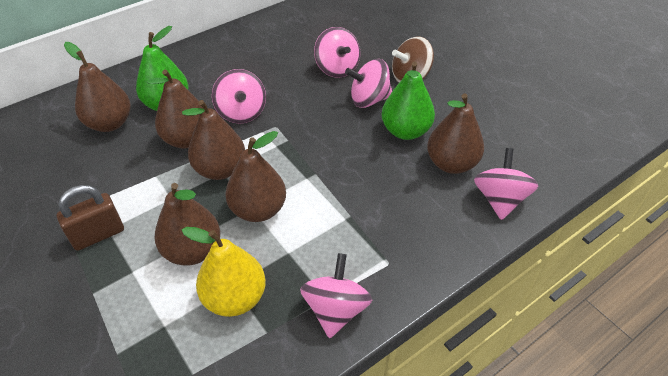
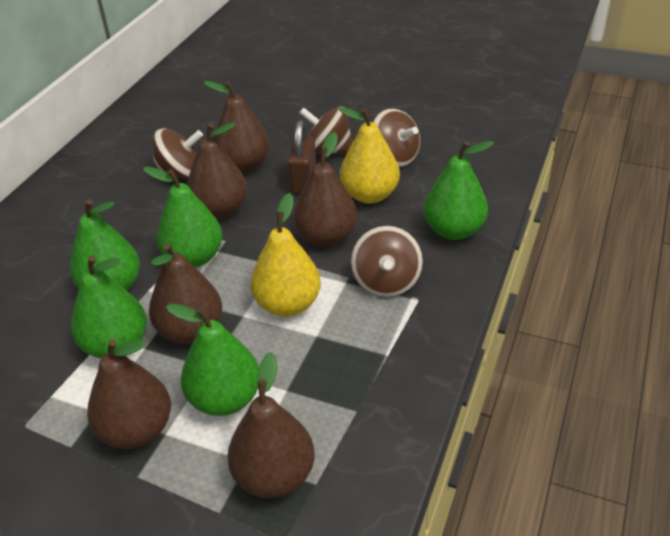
brown spinning top: 1 -> 4
green pear: 2 -> 5
pink spinning top: 5 -> 0
yellow pear: 1 -> 2

